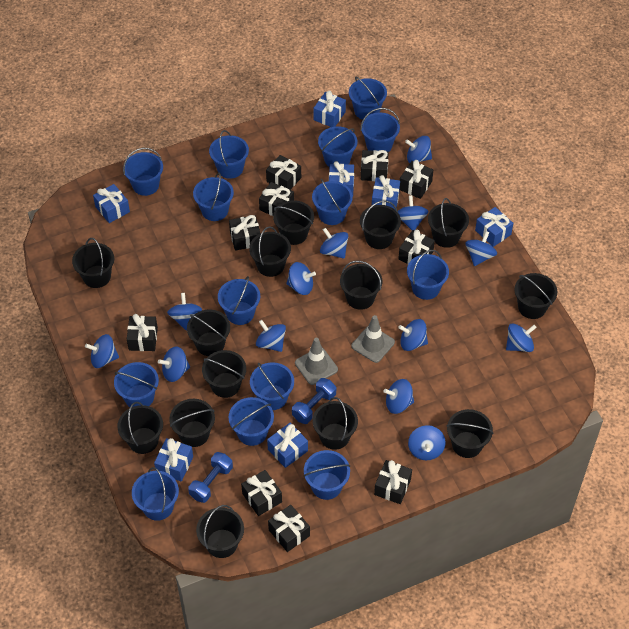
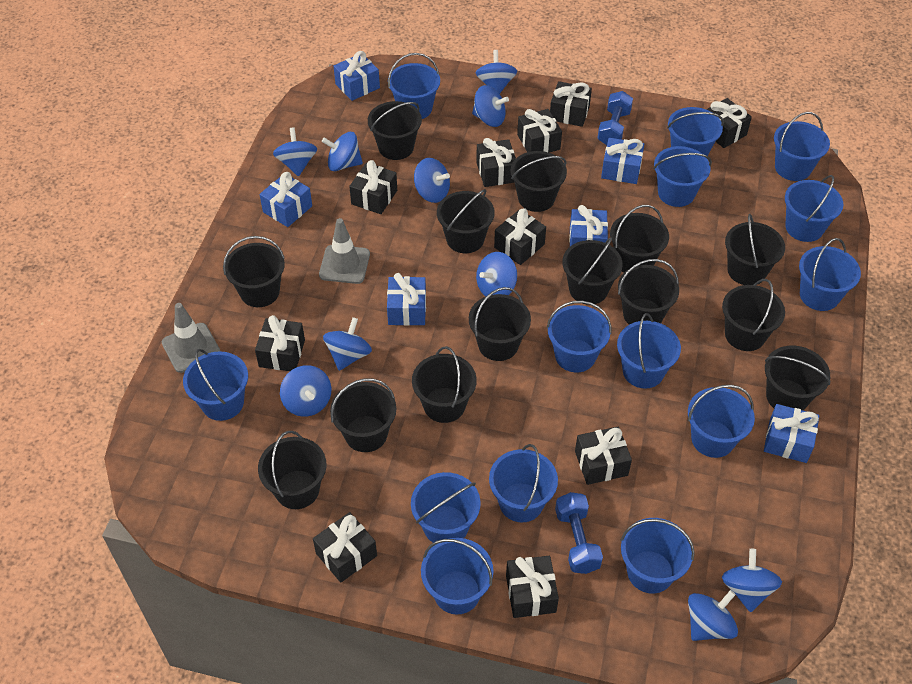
blue gift: 7 -> 6
blue spinning top: 13 -> 10

